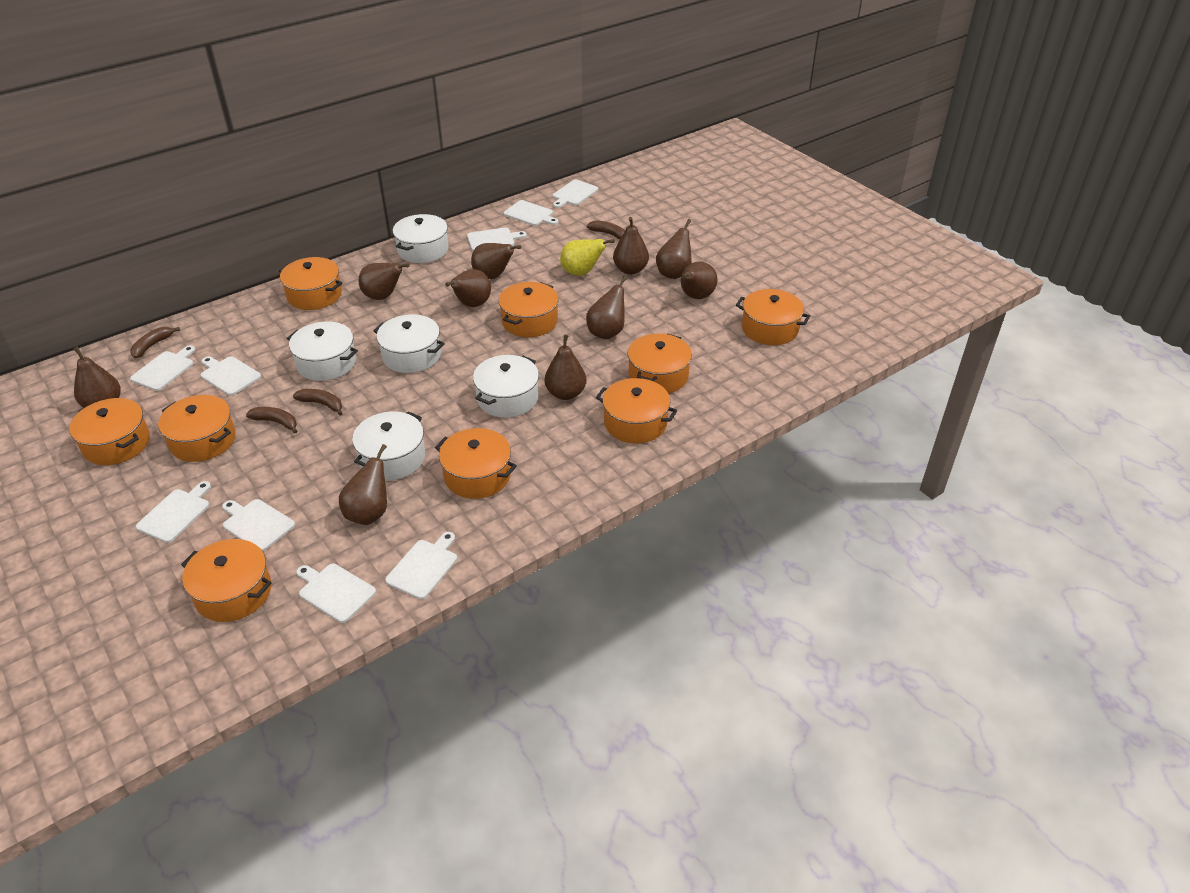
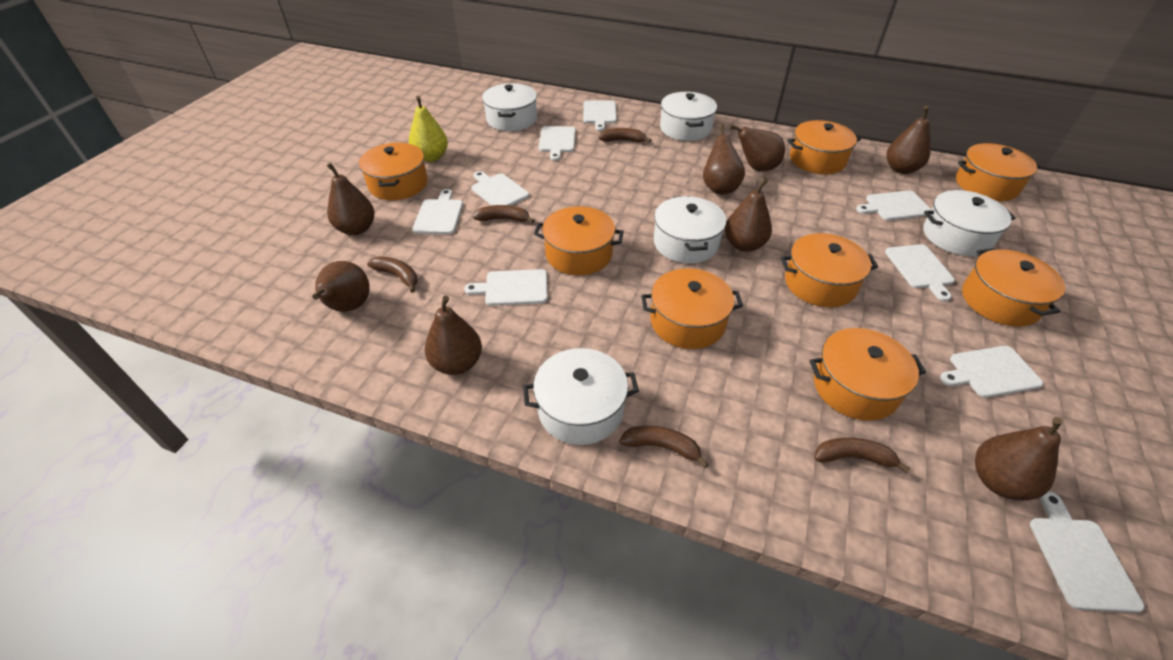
brown banana: 4 -> 5
brown pear: 10 -> 8
orange pot: 9 -> 8

